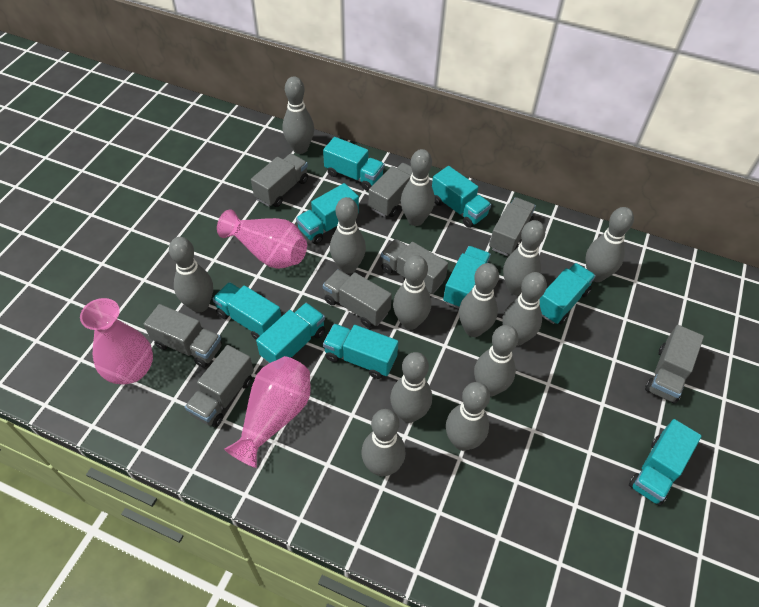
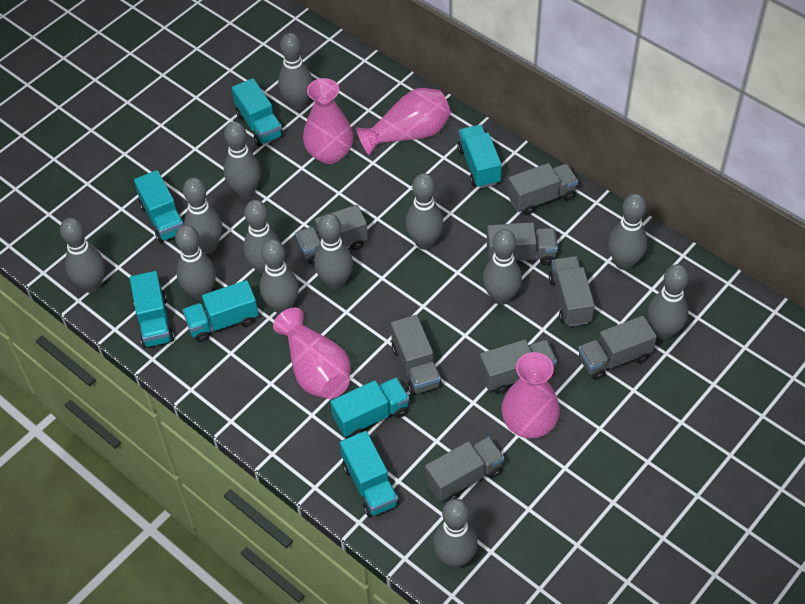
pink vase: 3 -> 4
turquoise truck: 9 -> 7

